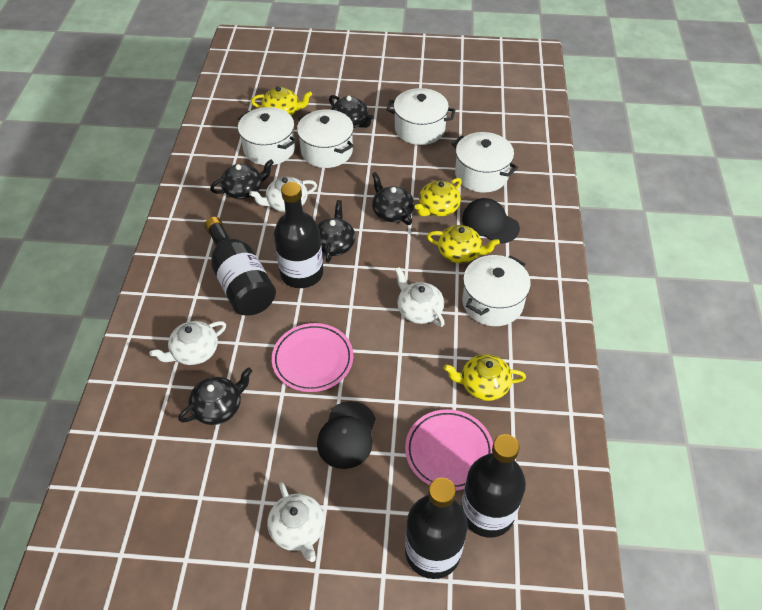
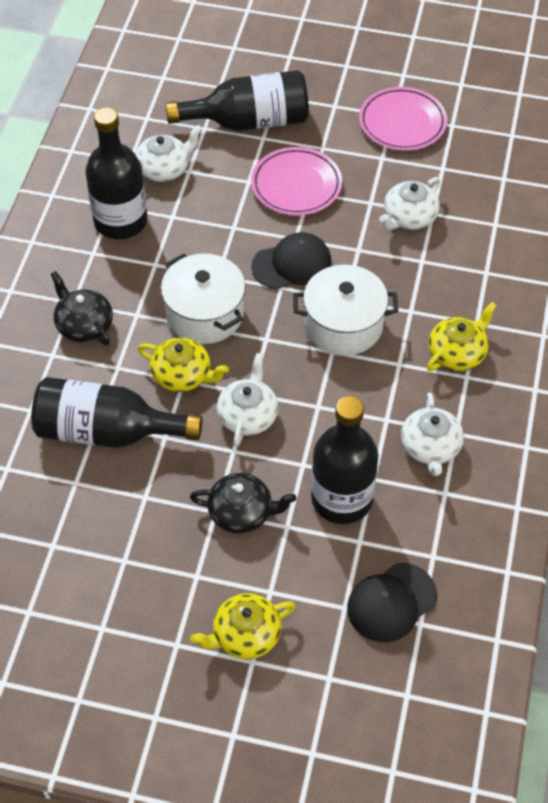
black teapot: 5 -> 2
white pot: 5 -> 2
yellow teapot: 4 -> 3

